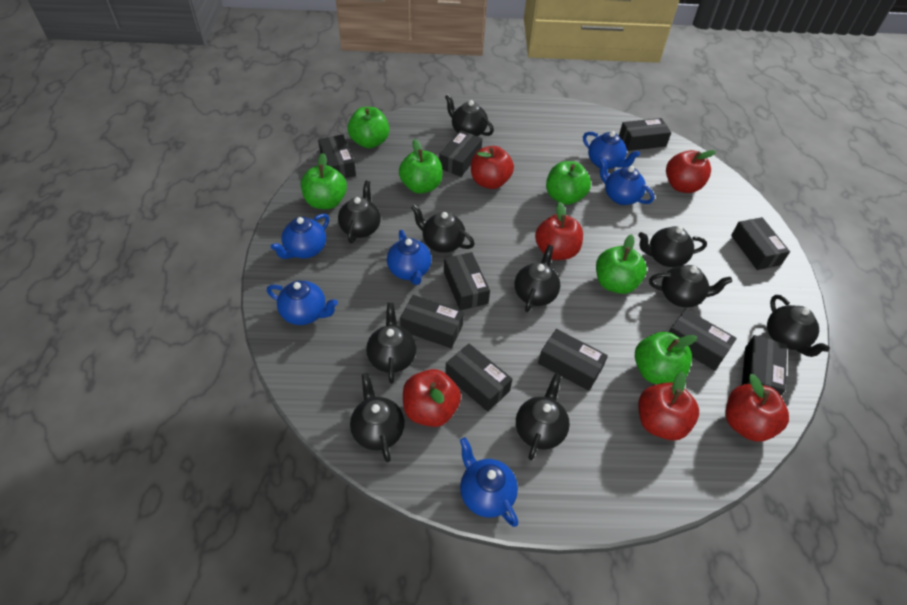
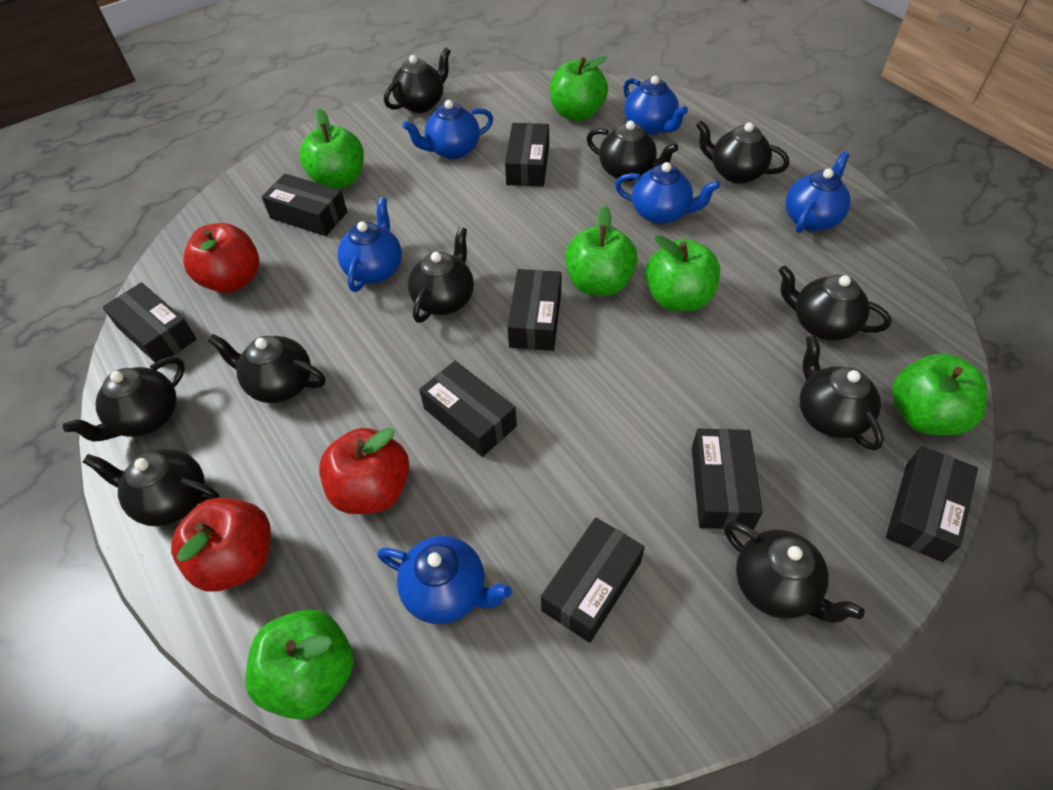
black box: 10 -> 8
red apple: 6 -> 3

